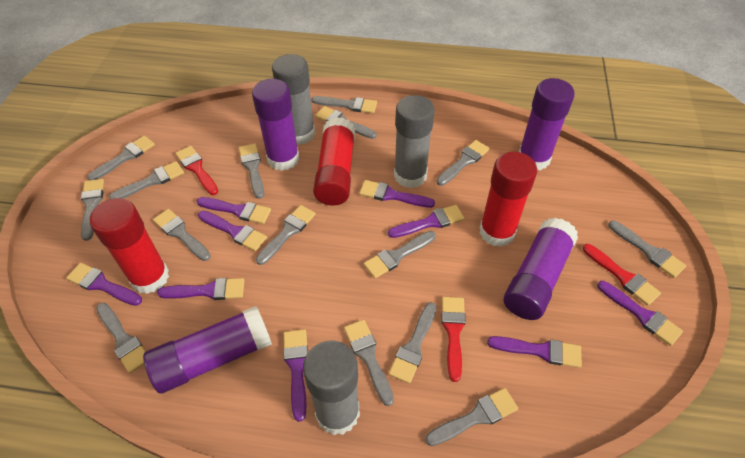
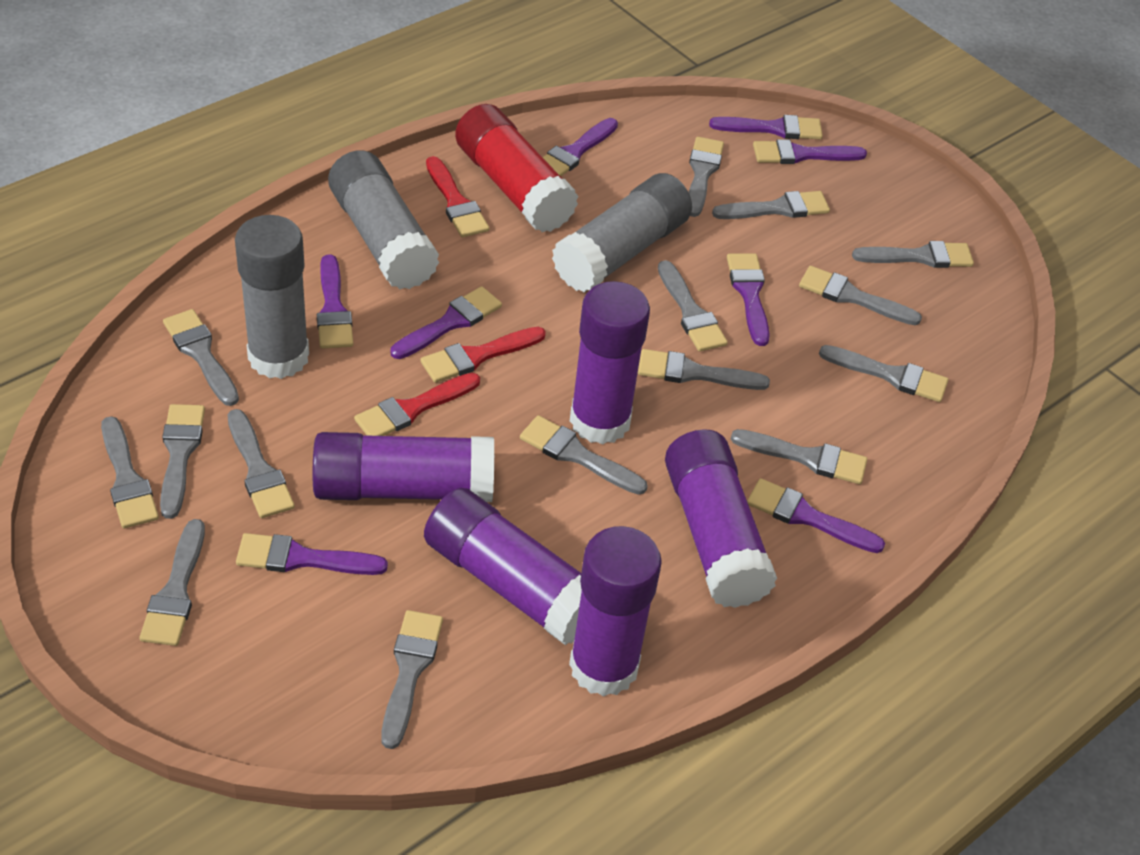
purple brush: 9 -> 8
purple glue stick: 4 -> 5
red glue stick: 3 -> 1

